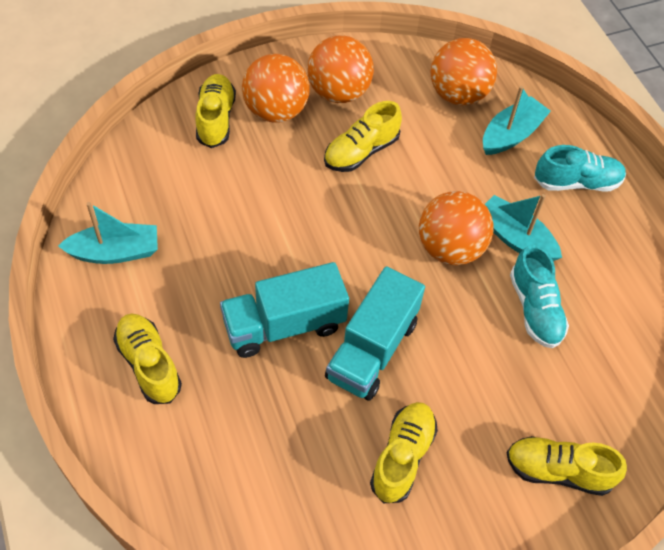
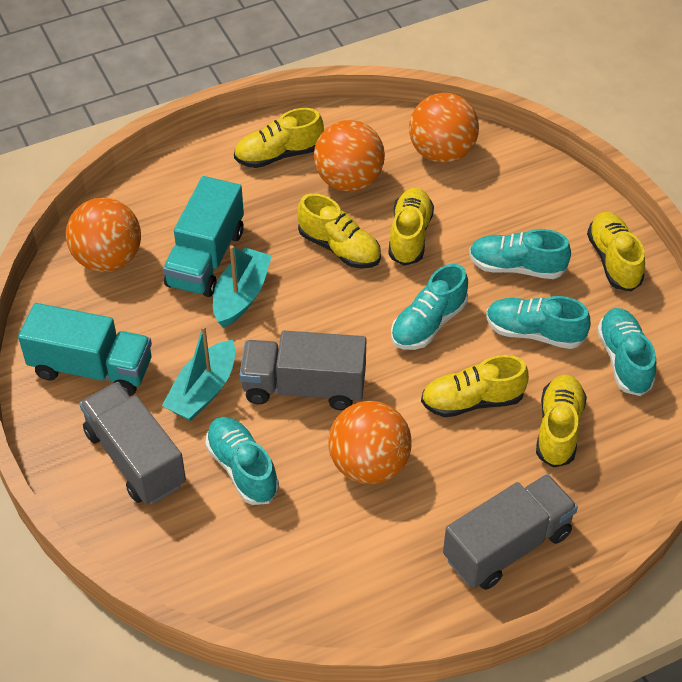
grey truck: 0 -> 3
turquoise boat: 3 -> 2
turquoise shoe: 2 -> 5
yellow shoe: 5 -> 6

